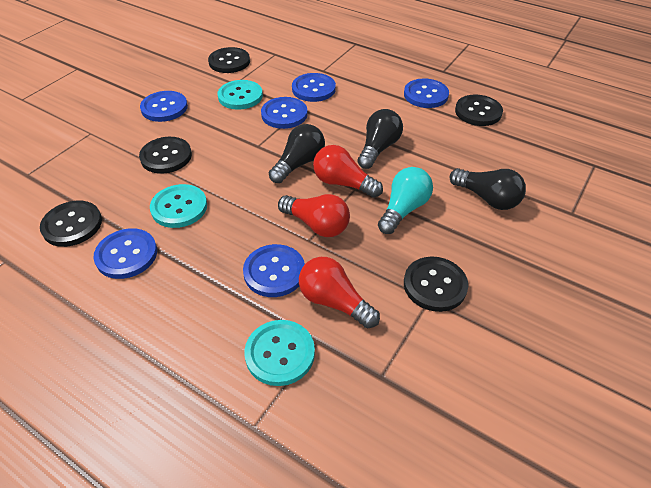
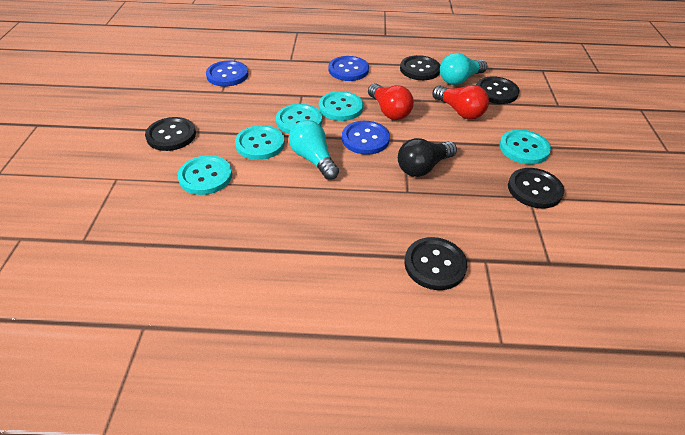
black light bulb: 3 -> 1
blue button: 6 -> 3
red light bulb: 3 -> 2
turquoise button: 3 -> 5
turquoise light bulb: 1 -> 2

